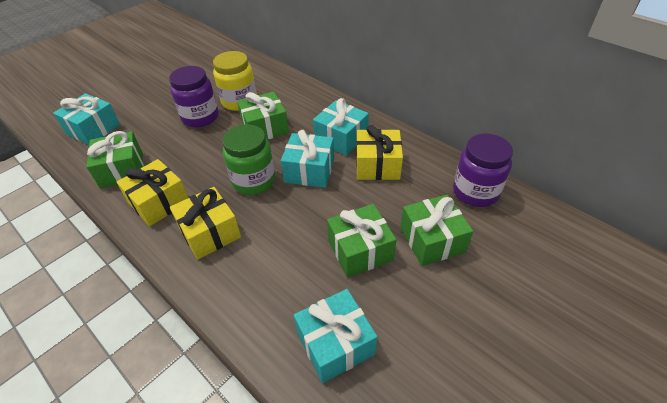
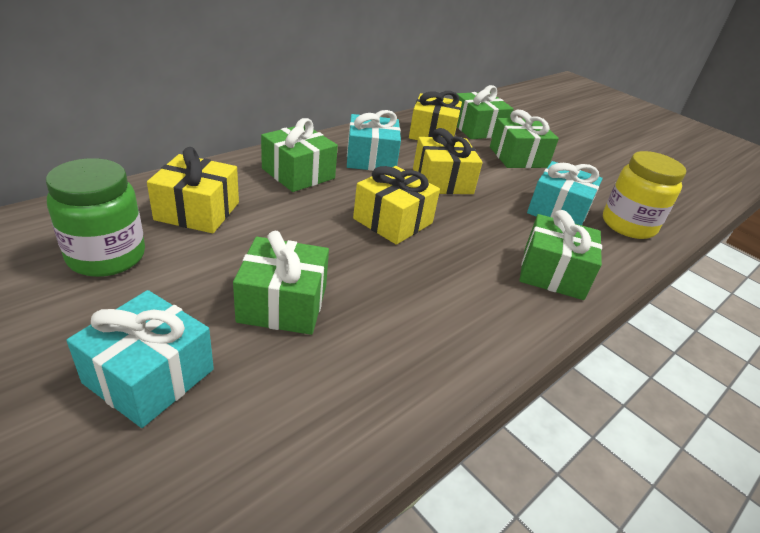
green gift: 4 -> 5
purple jar: 2 -> 0
turquoise gift: 4 -> 3
yellow gift: 3 -> 4

